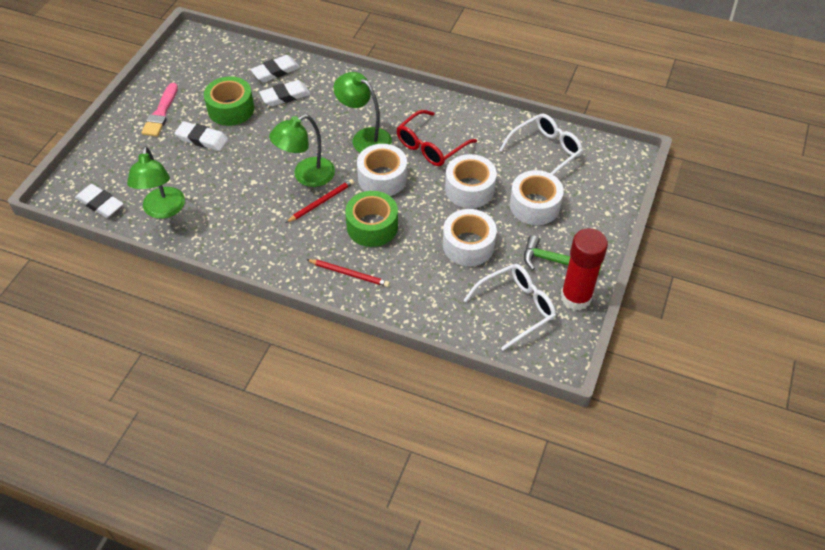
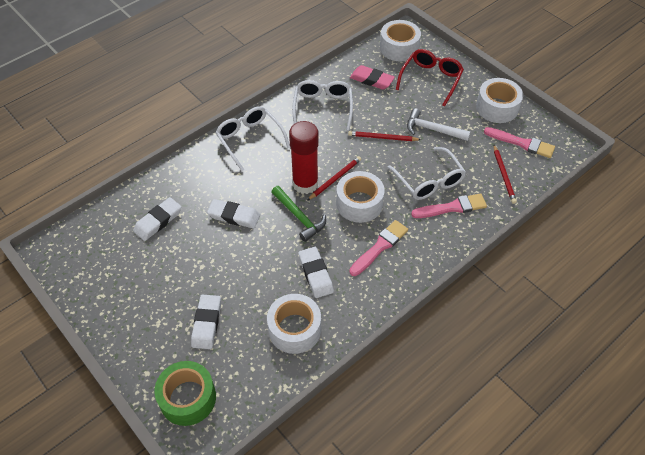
green lamp: 3 -> 0
green tape: 2 -> 1
pink brush: 1 -> 3
pink eraser: 0 -> 1
red pencil: 2 -> 3
white glasses: 2 -> 3
white hammer: 0 -> 1

